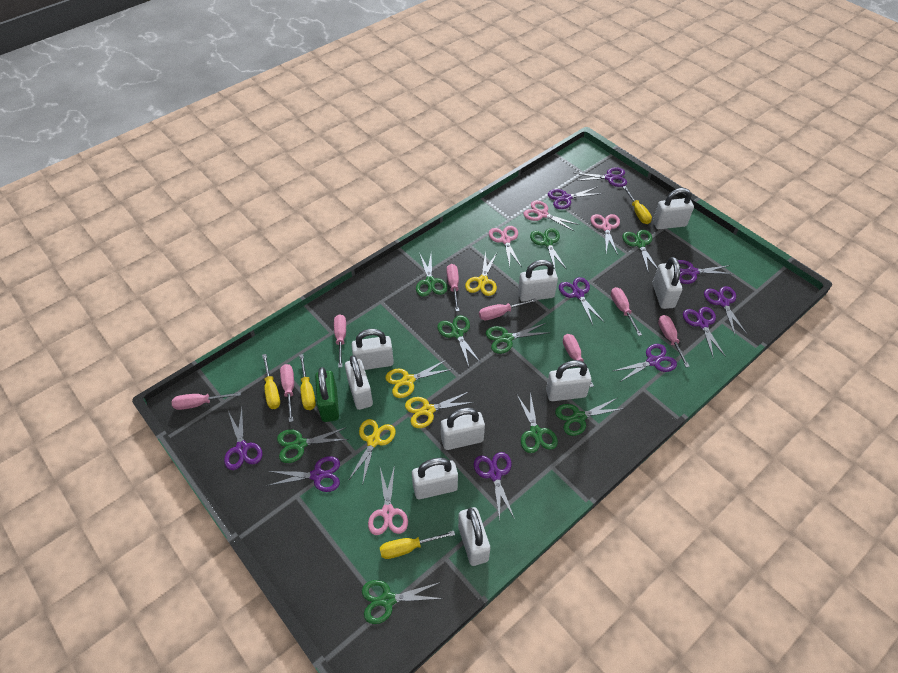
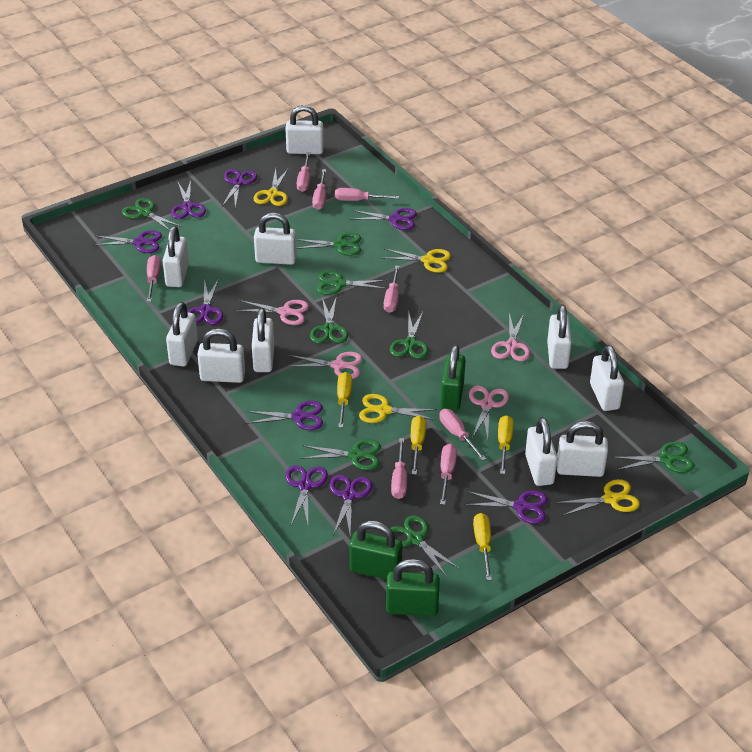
green padlock: 1 -> 3
green scissors: 9 -> 8
purple scissors: 10 -> 9
white padlock: 9 -> 10

